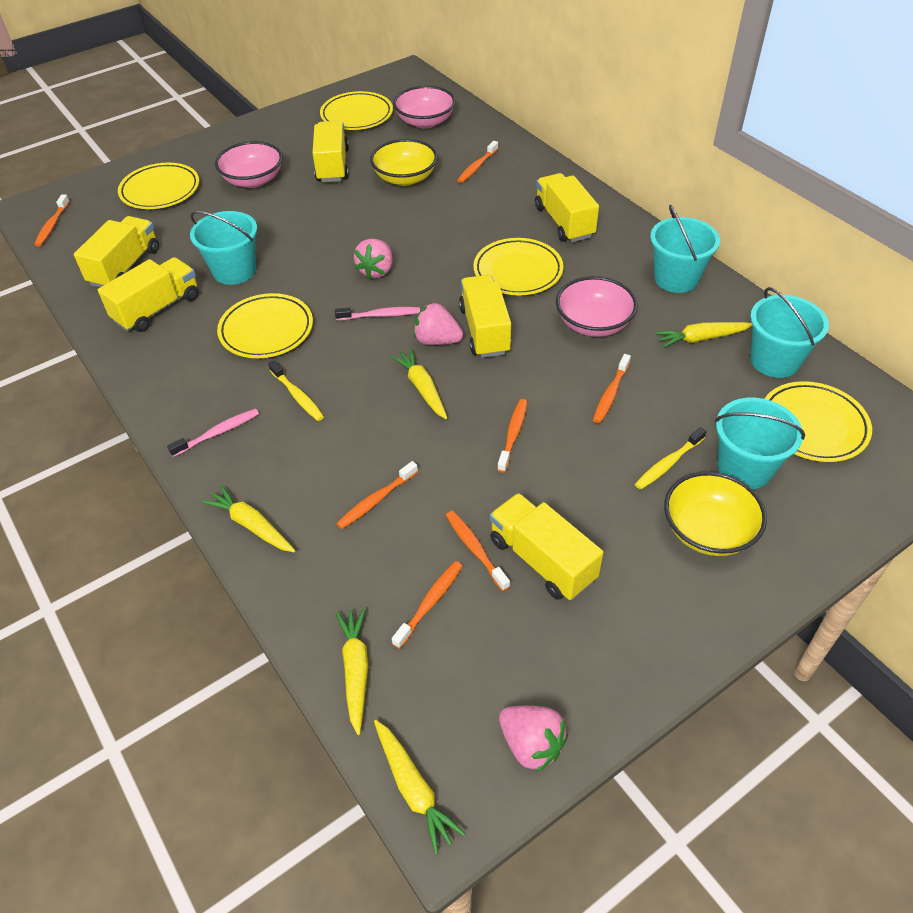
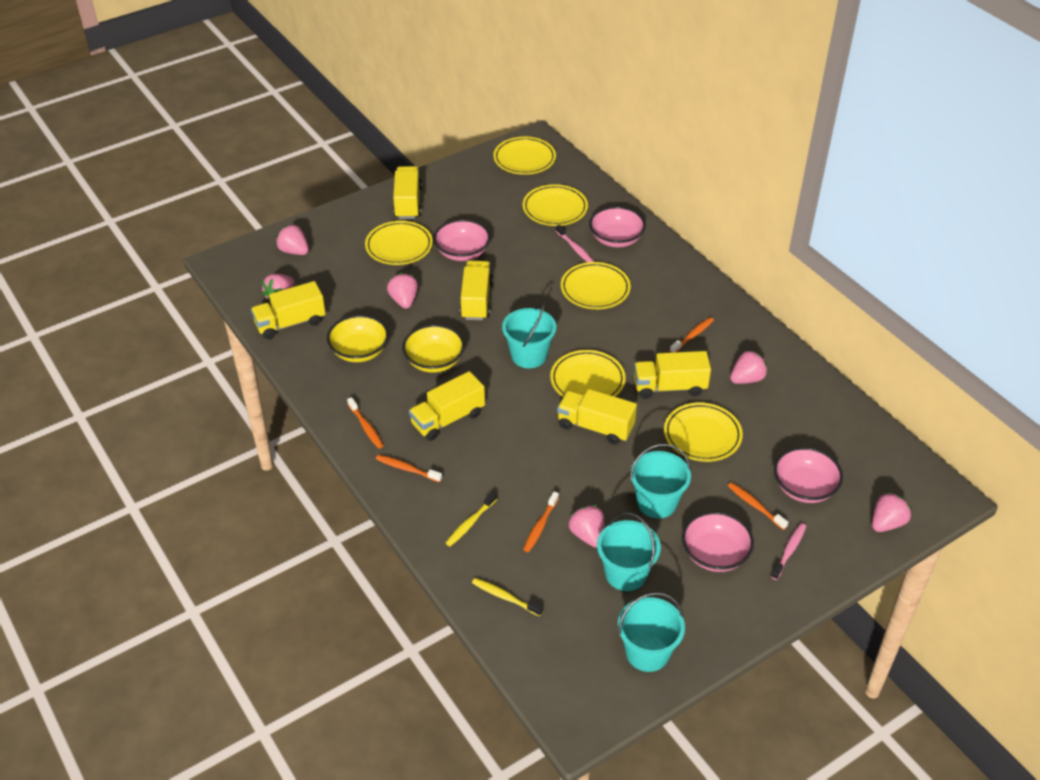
orange toothbrush: 7 -> 5
pink bowl: 3 -> 4
pink strawberry: 3 -> 6
yellow carrot: 5 -> 0
yellow plate: 5 -> 6

